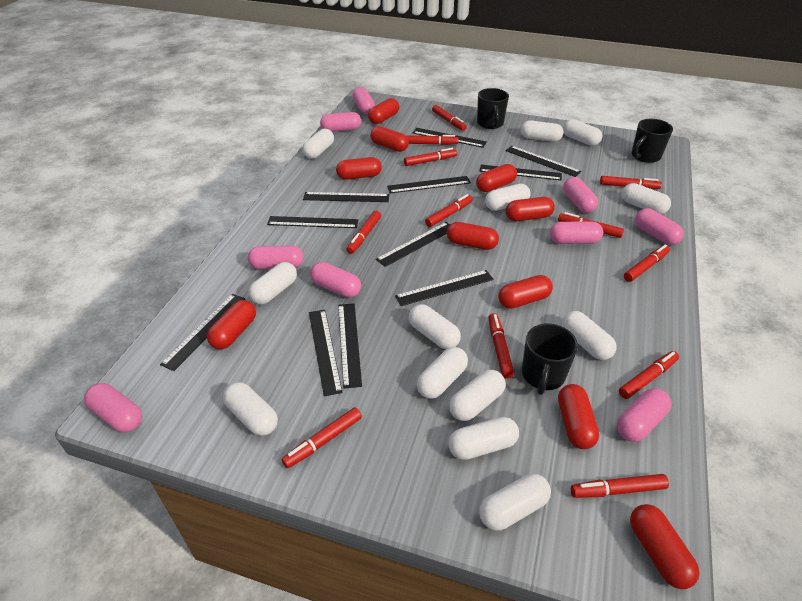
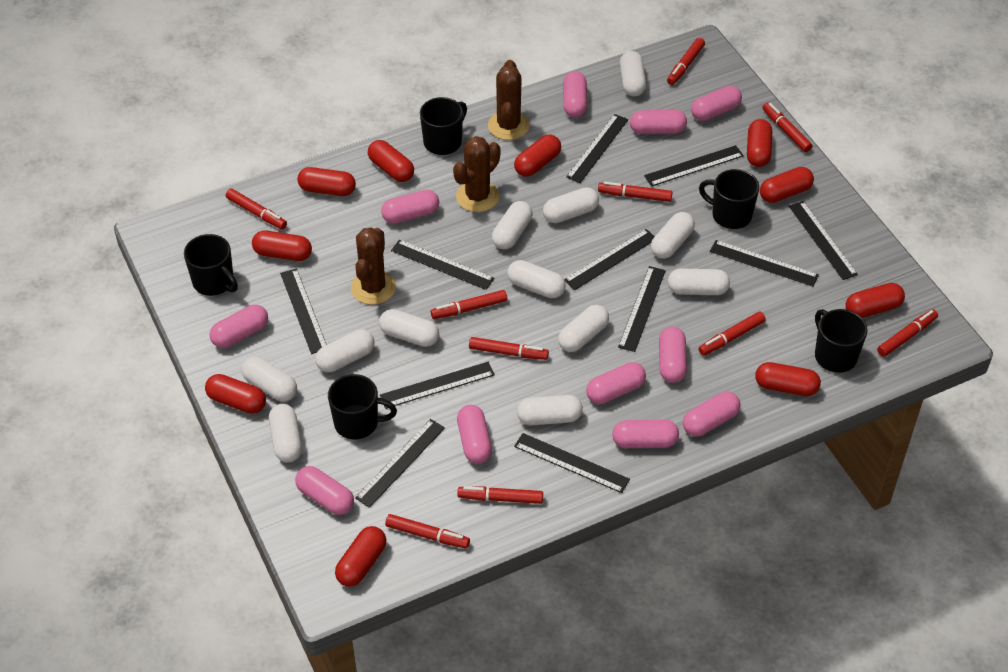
black mug: 3 -> 5
brown cactus: 0 -> 3
pink capsule: 9 -> 11
red marker: 12 -> 10
white capsule: 13 -> 12

